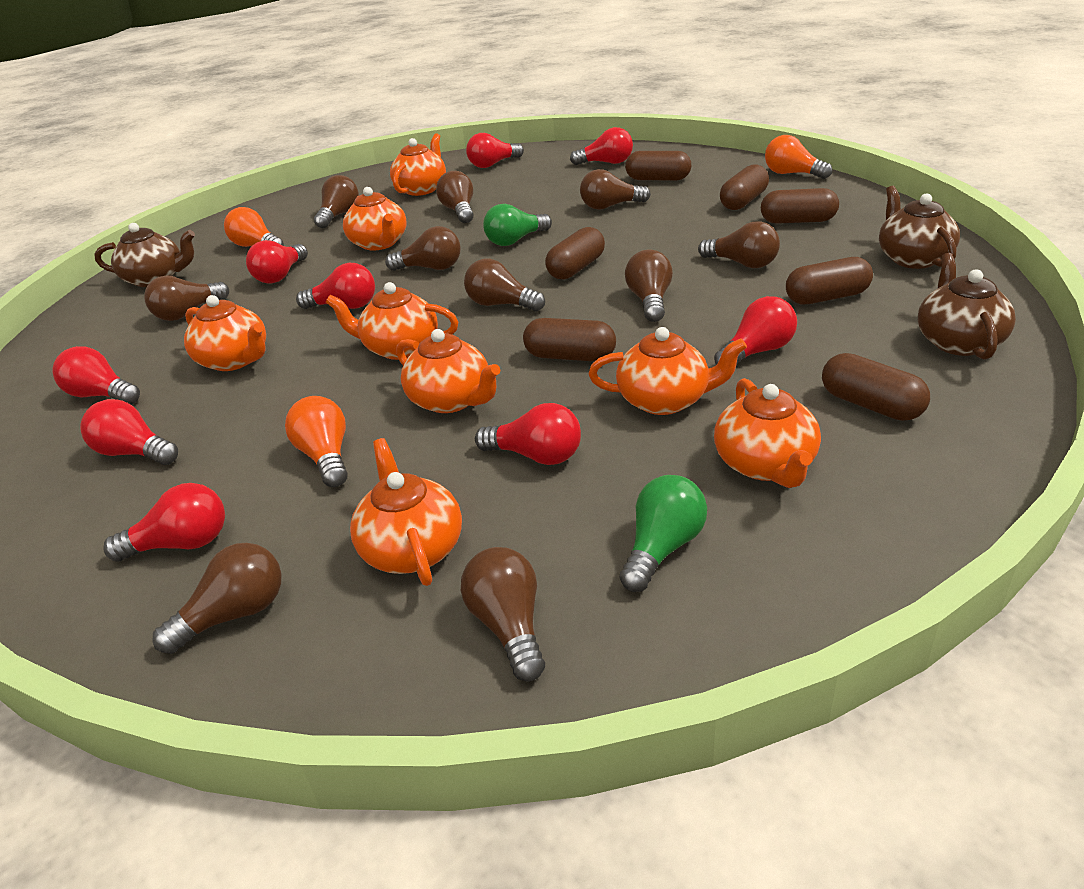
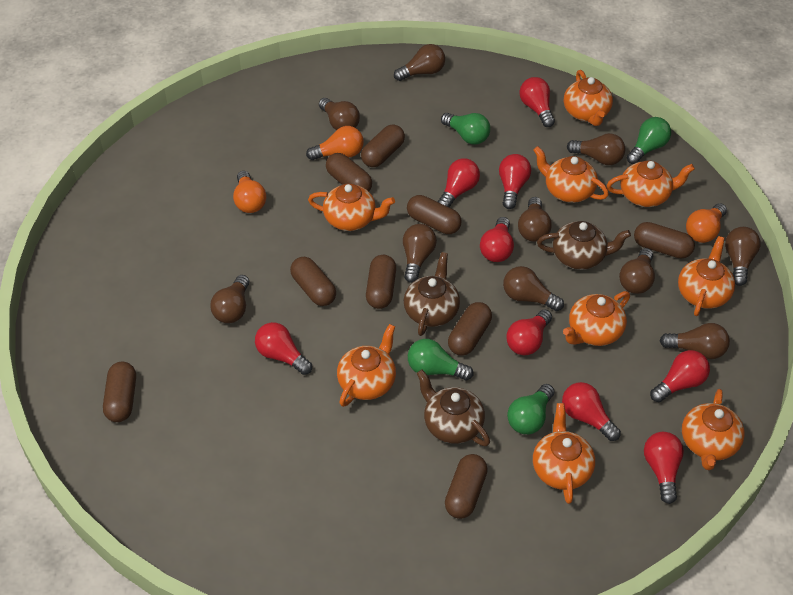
brown capsule: 7 -> 9
green light bulb: 2 -> 4
orange teapot: 8 -> 9

